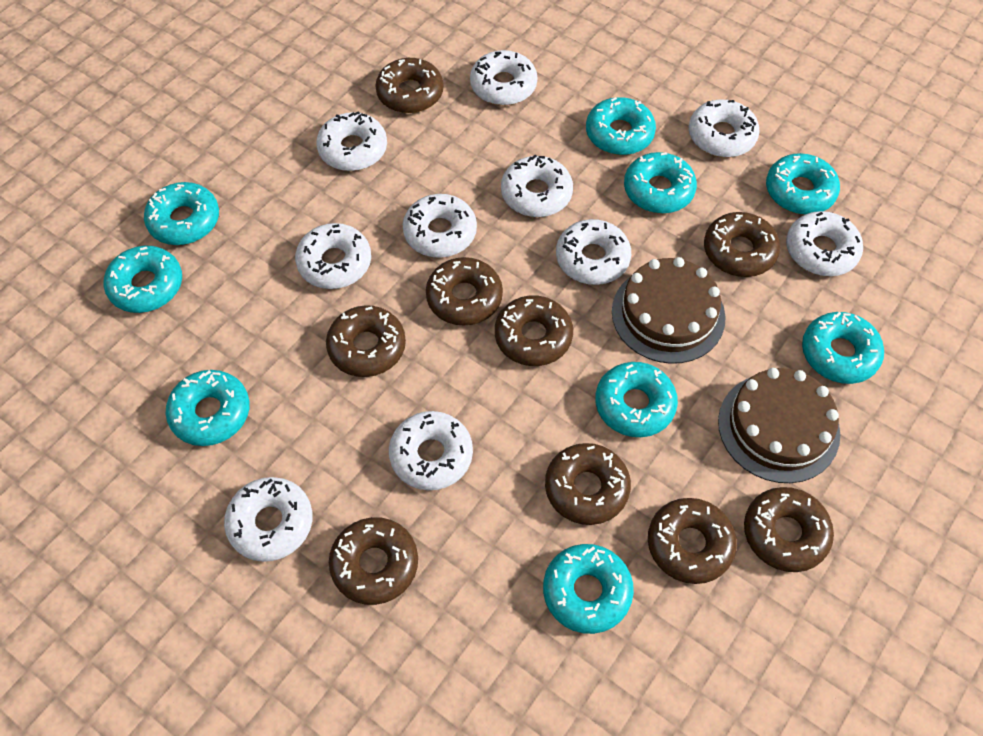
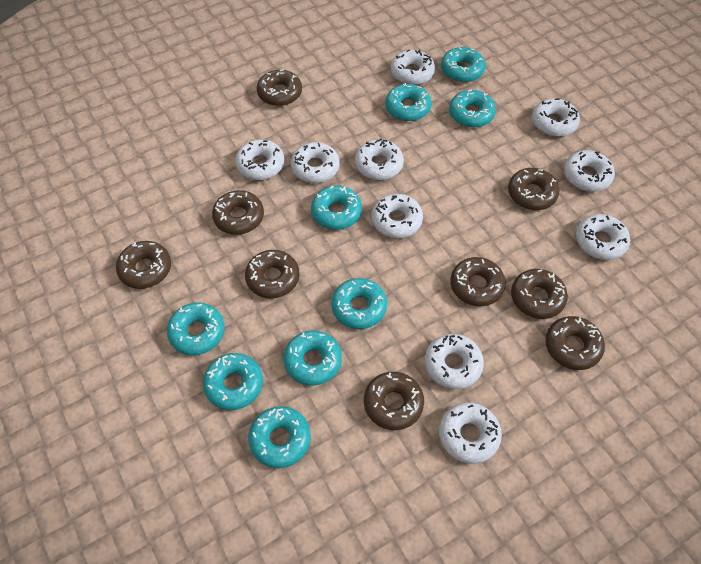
brown cake: 2 -> 0

